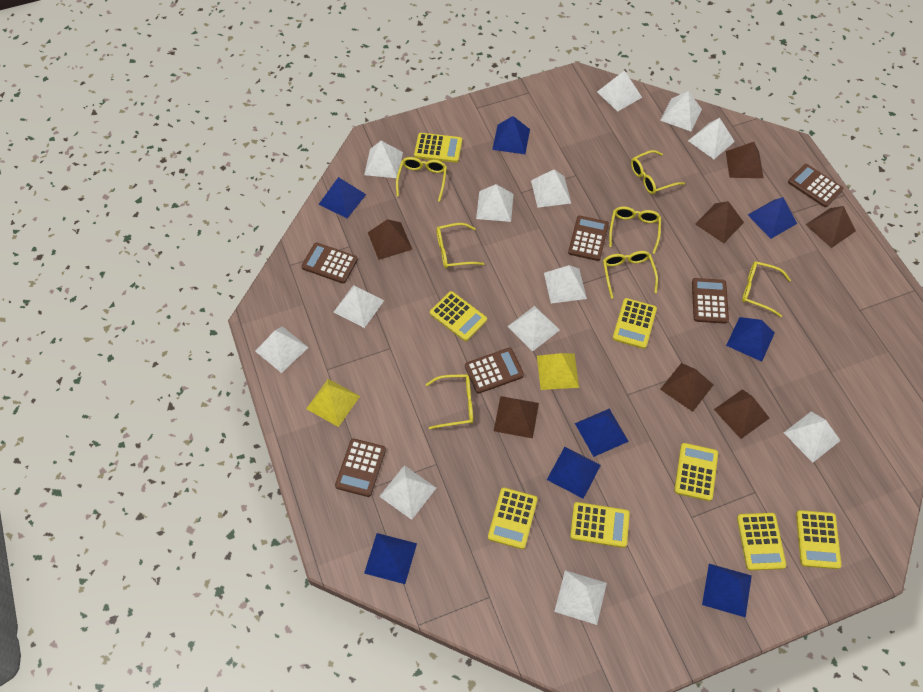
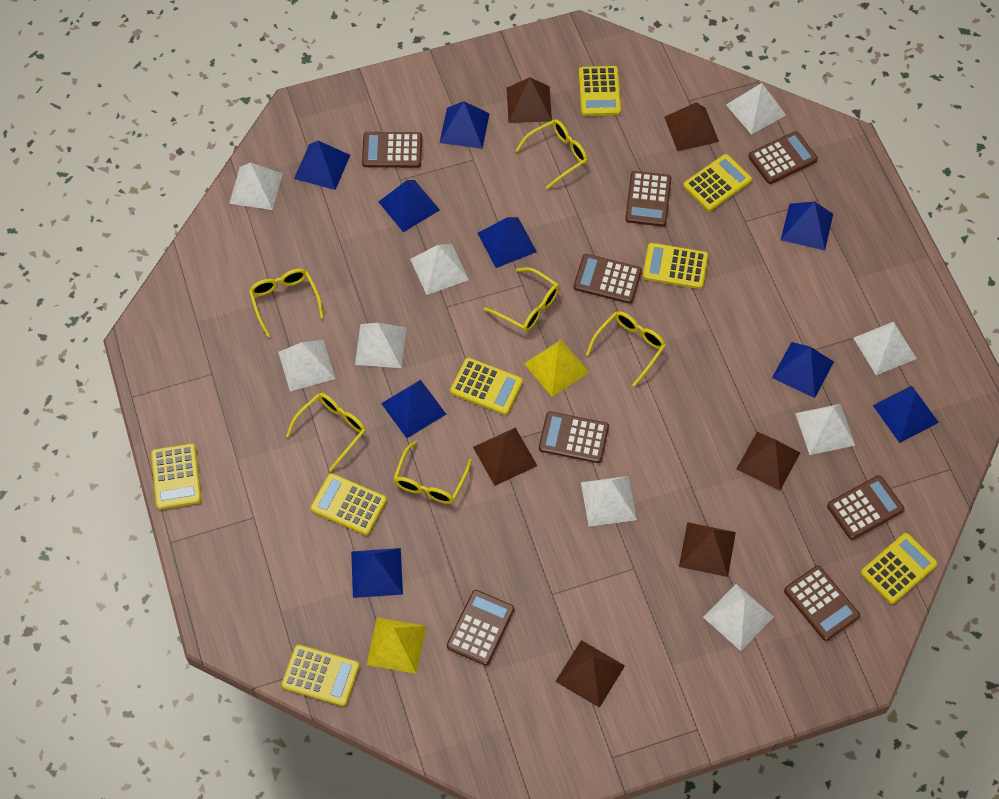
blue pyramid: 8 -> 9
brown calculator: 6 -> 8
brown pyramid: 7 -> 6
white pyramid: 13 -> 9
yellow glasses: 7 -> 6

